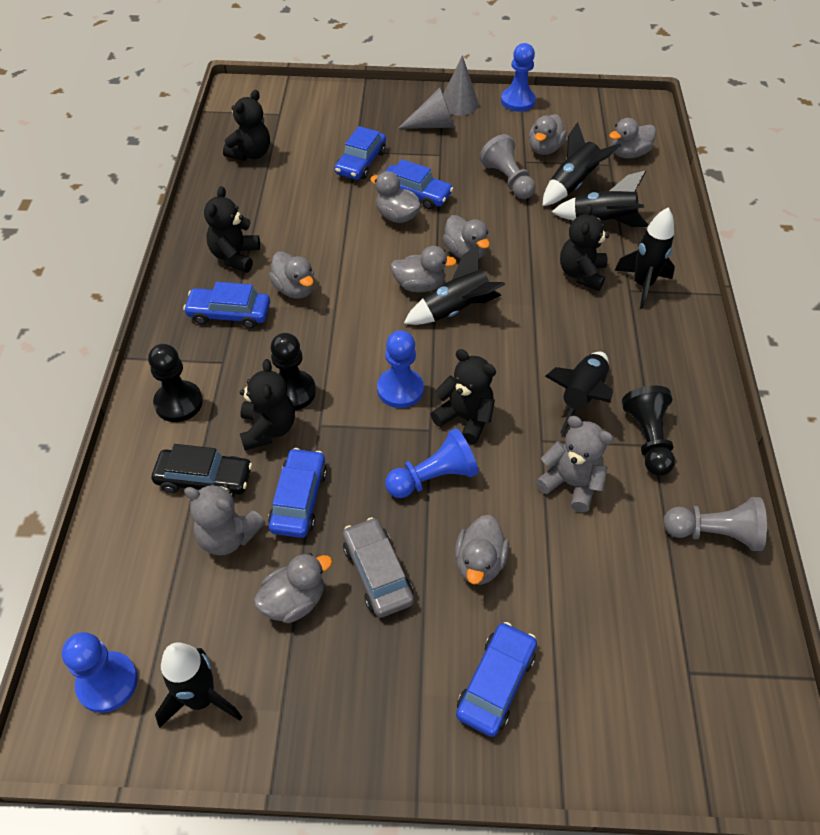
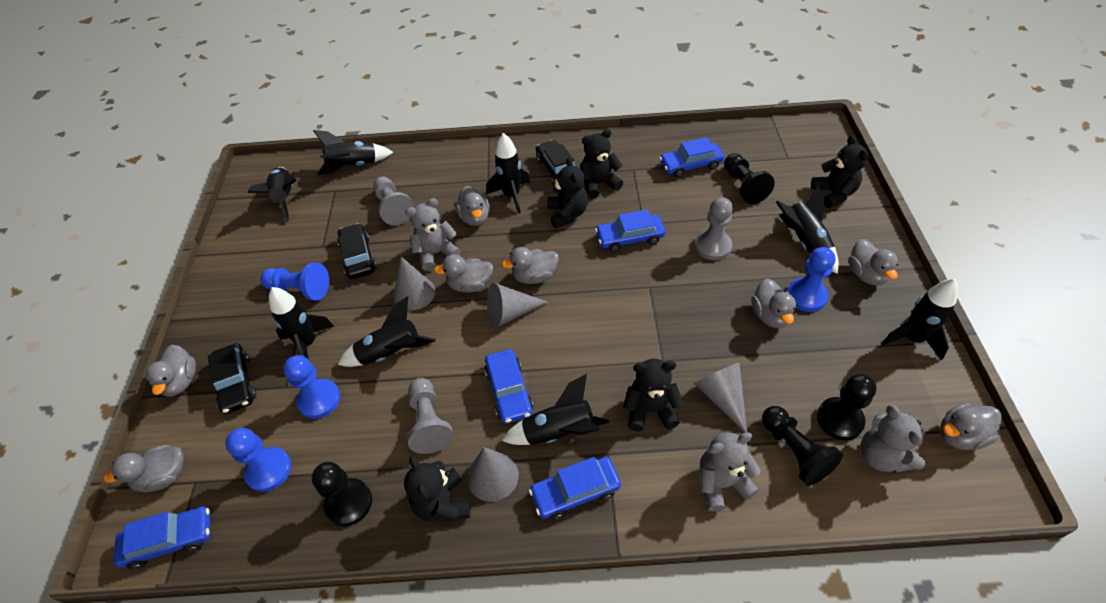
black car: 1 -> 3
black pawn: 3 -> 4
black rocket: 6 -> 8
grey car: 1 -> 0
grey cone: 2 -> 4
grey pawn: 2 -> 3
grey teddy bear: 2 -> 3

